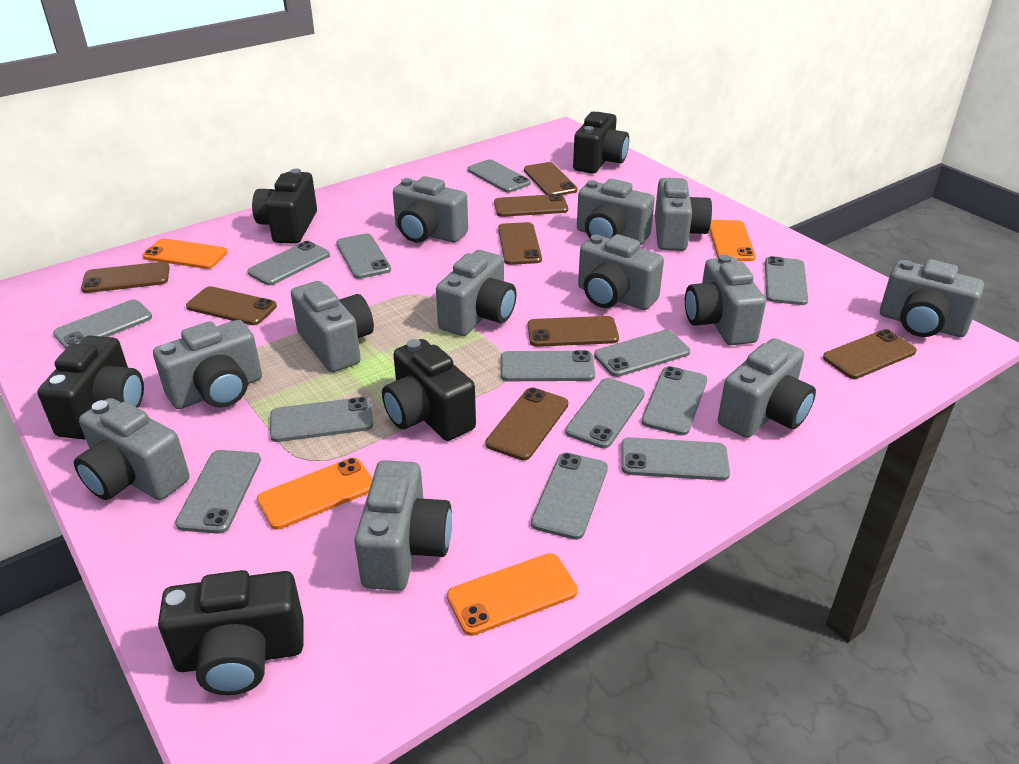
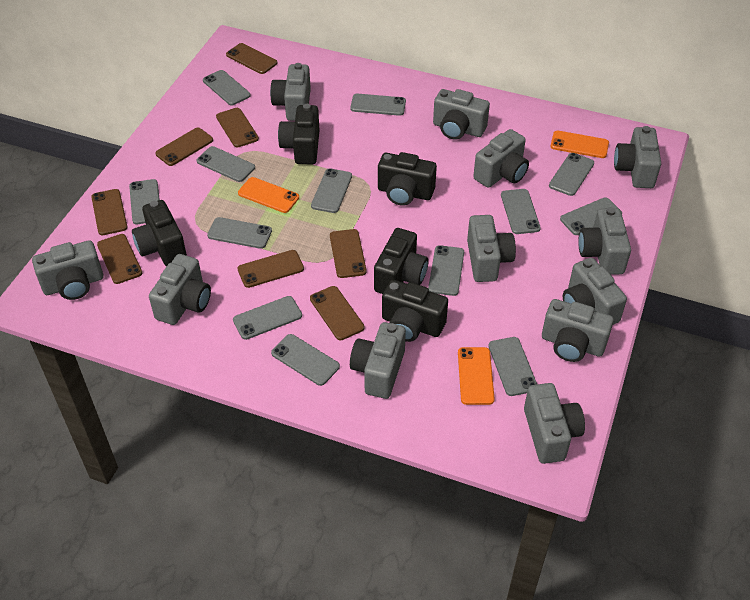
orange phone: 4 -> 3

